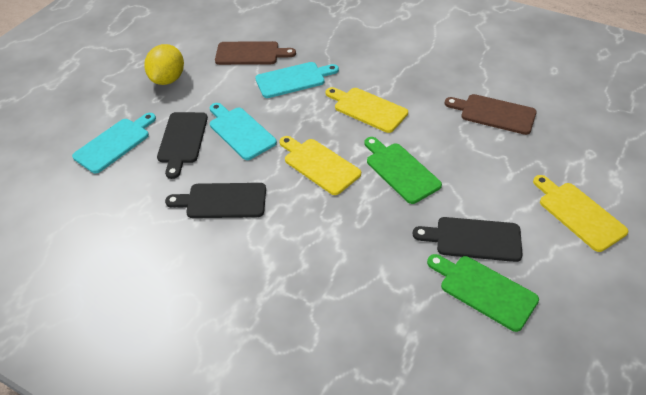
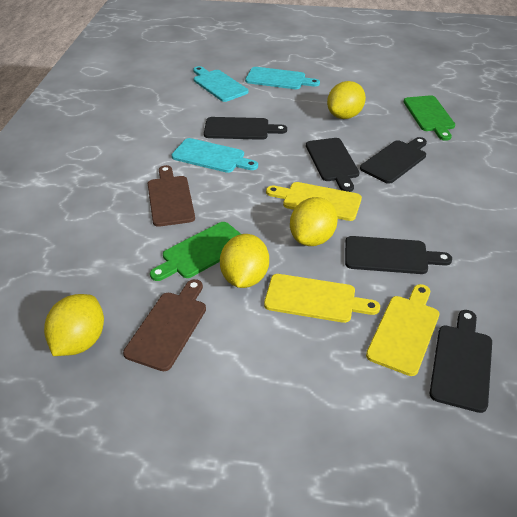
black cutting board: 3 -> 5
yellow lemon: 1 -> 4

